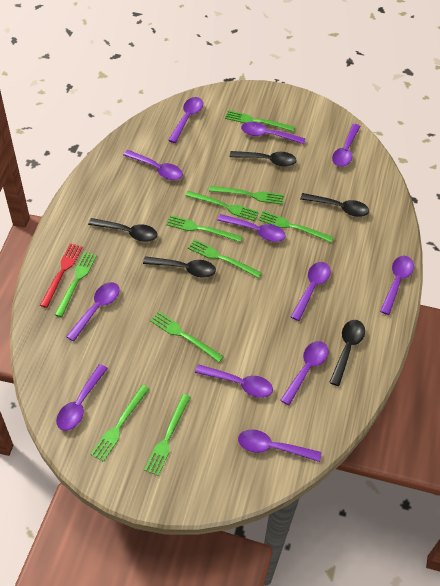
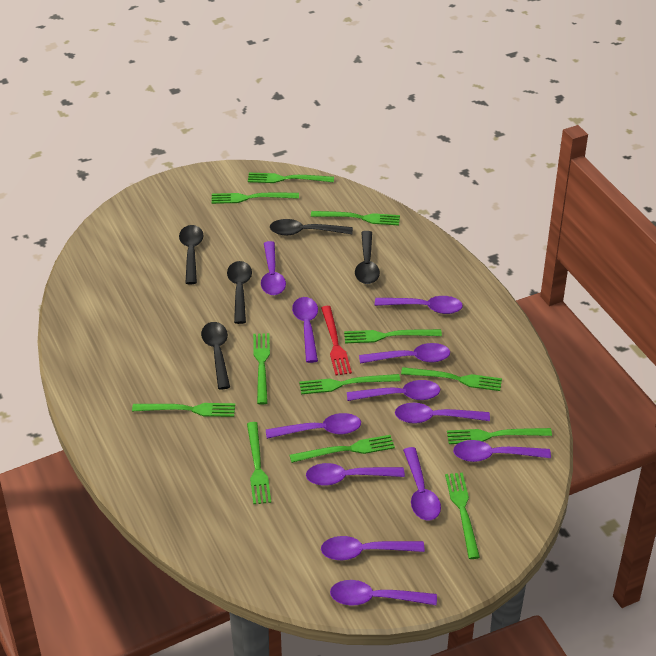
green fork: 10 -> 12

